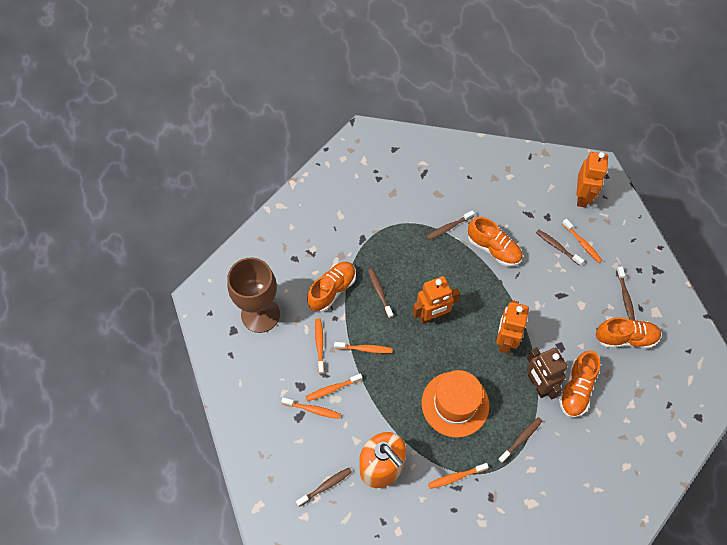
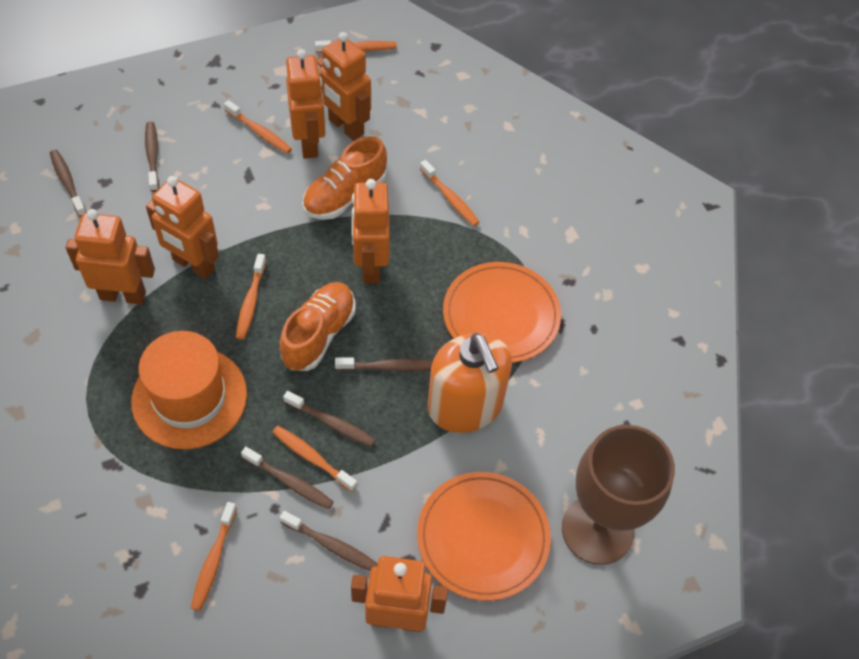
brown robot: 1 -> 0
orange plate: 0 -> 2
orange robot: 3 -> 6
orange shoe: 4 -> 2

